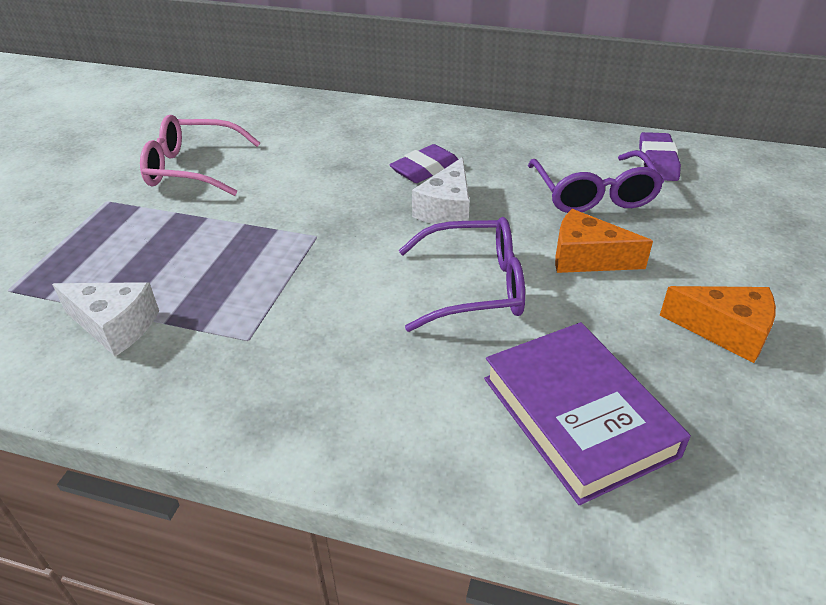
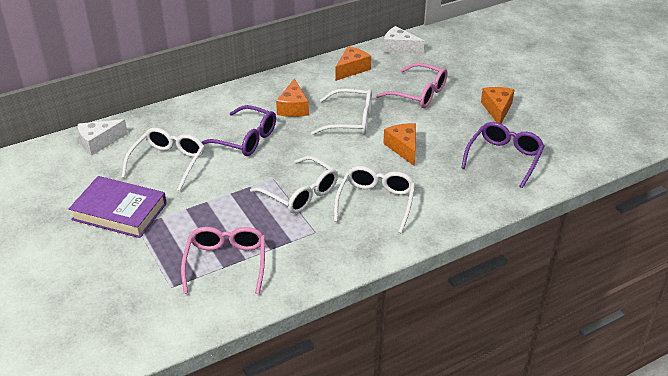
orange cheese: 2 -> 4
pink glasses: 1 -> 2
purple eraser: 2 -> 0
white glasses: 0 -> 4

